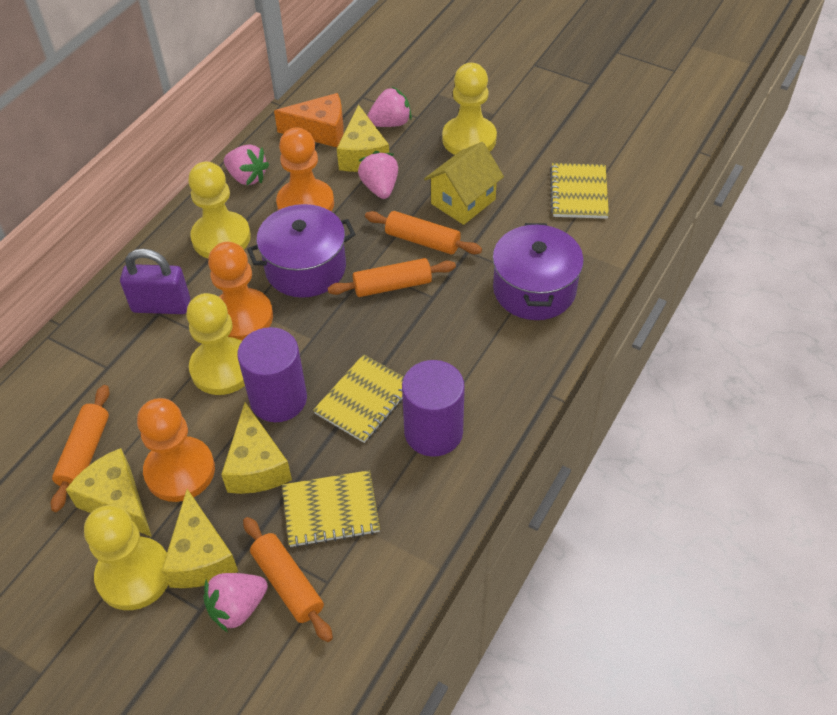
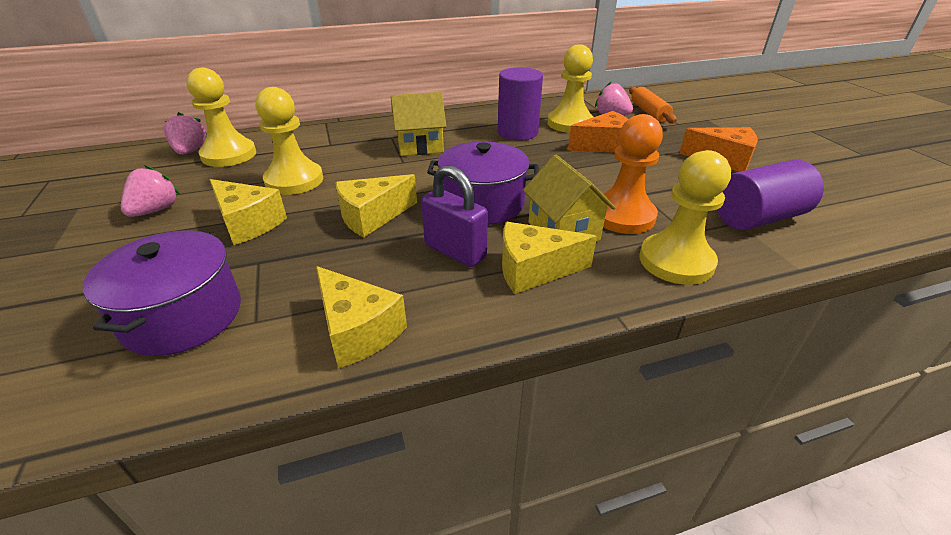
orange cheese: 1 -> 2
orange pawn: 3 -> 1
orange rolling pin: 4 -> 1
pink strawberry: 4 -> 3
yellow house: 1 -> 2
yellow notebook: 3 -> 0

